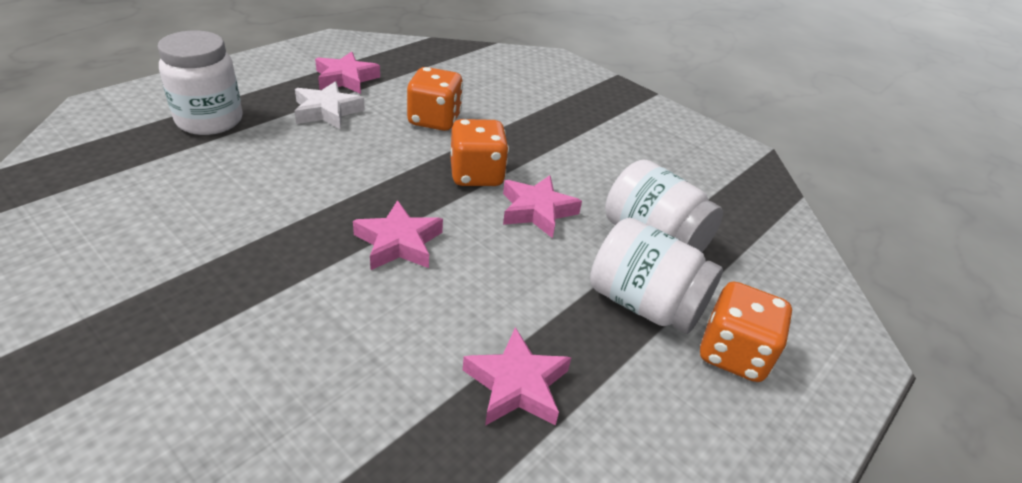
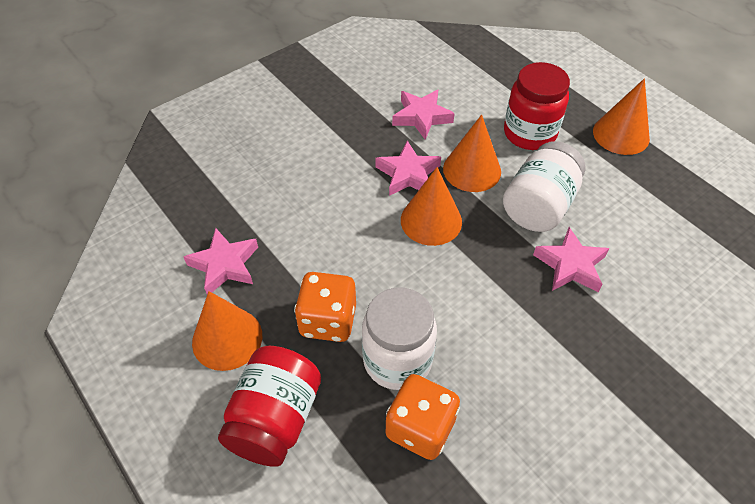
orange cone: 0 -> 4
orange dice: 3 -> 2
red jar: 0 -> 2
white jar: 3 -> 2
white star: 1 -> 0

